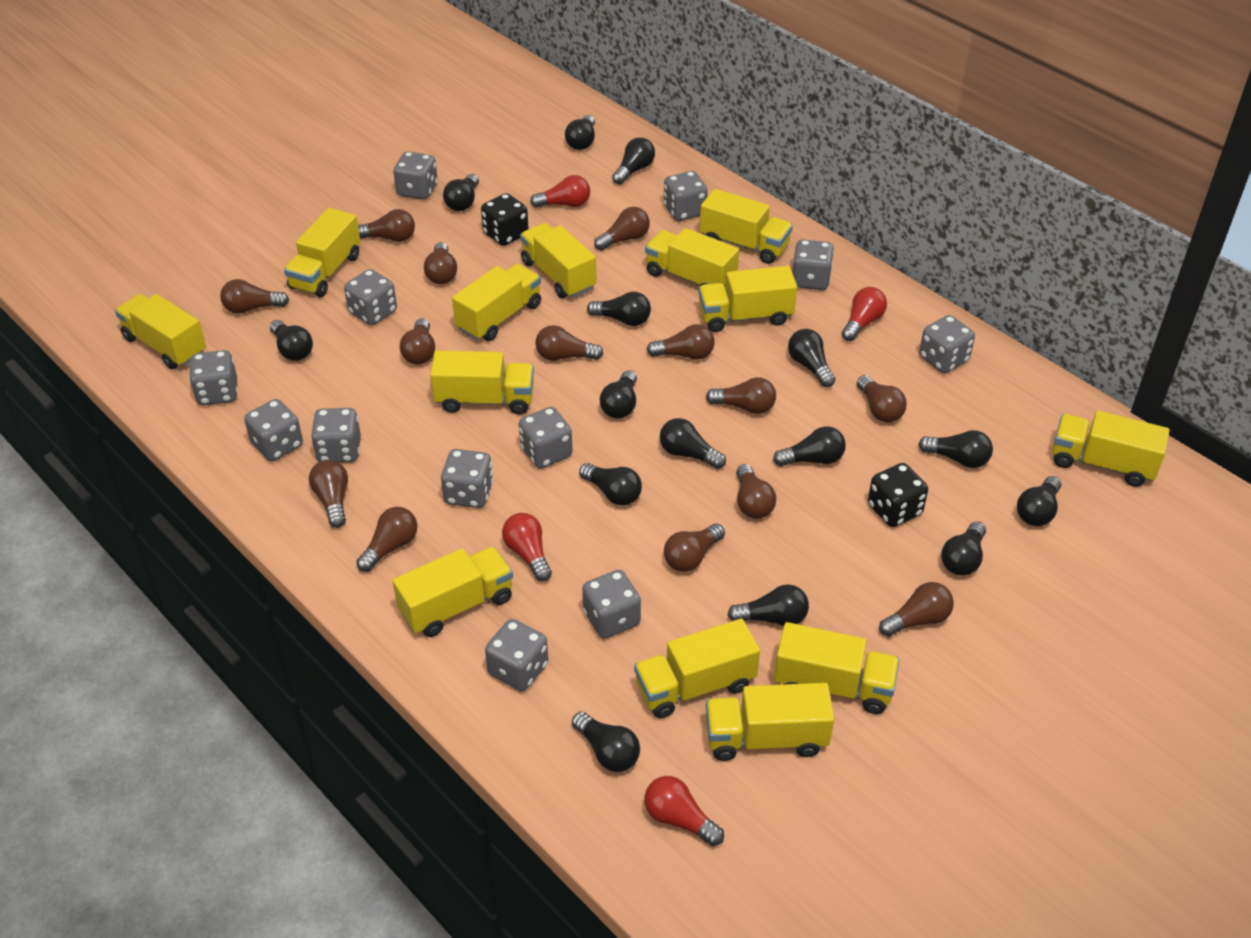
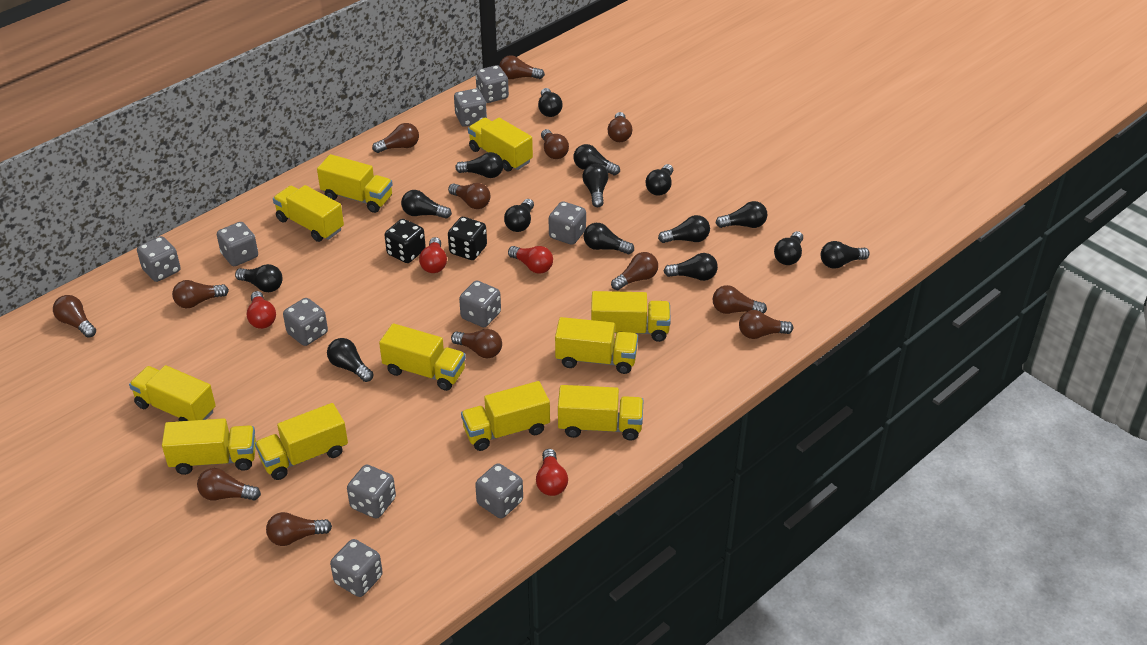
brown light bulb: 14 -> 13
grey dice: 12 -> 10
yellow truck: 13 -> 11

